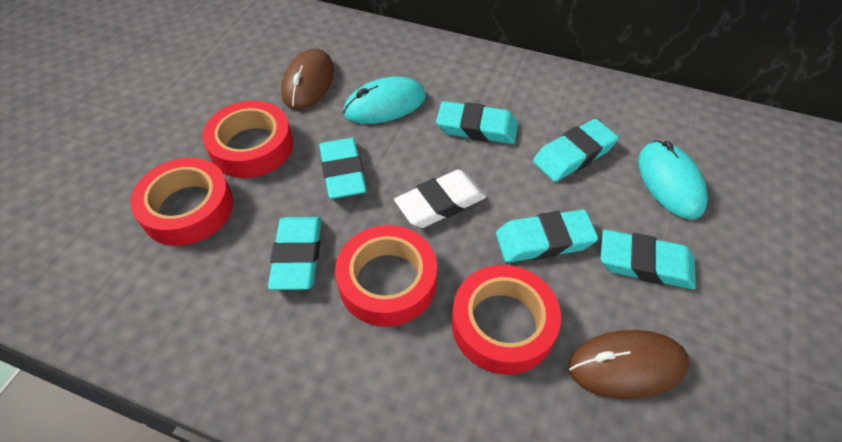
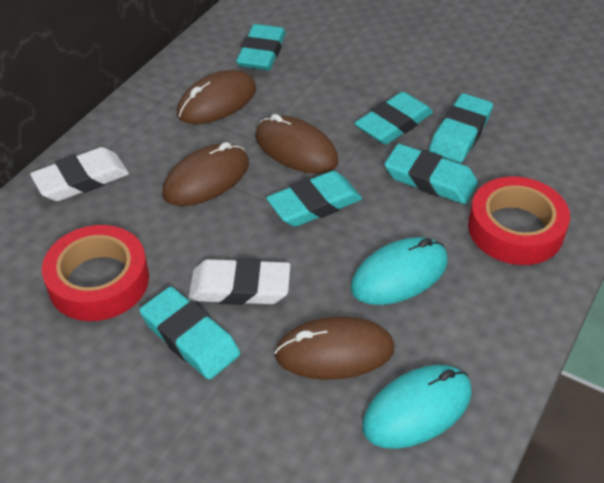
brown mouse: 2 -> 4
red tape: 4 -> 2
white eraser: 1 -> 2

